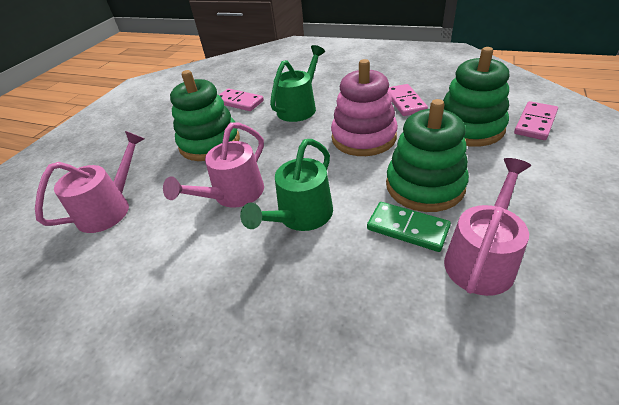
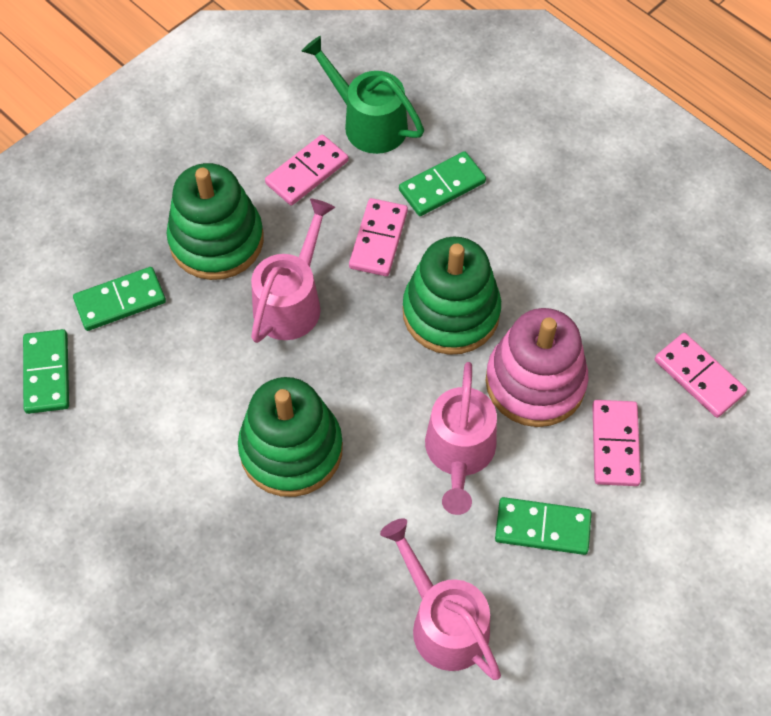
green domino: 1 -> 4
green watering can: 2 -> 1
pink domino: 3 -> 4

